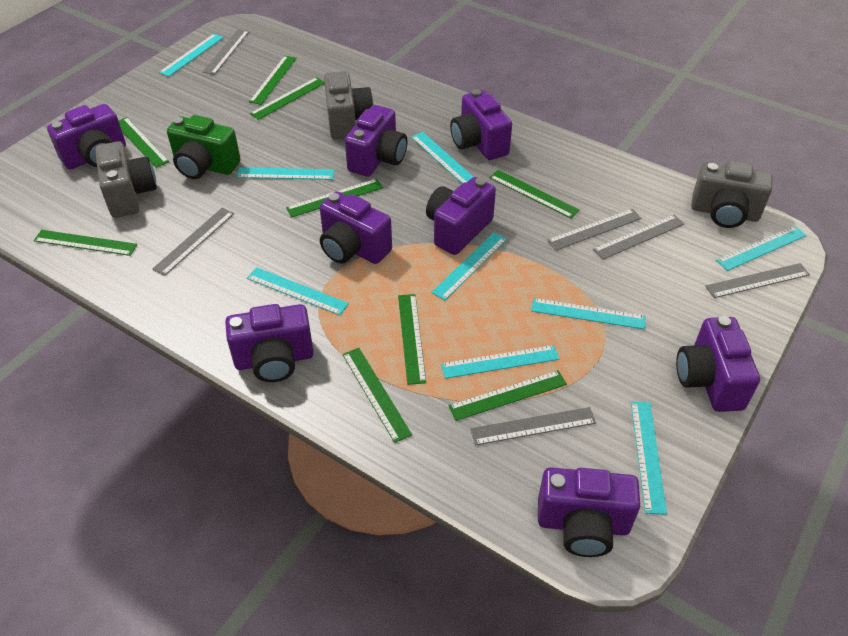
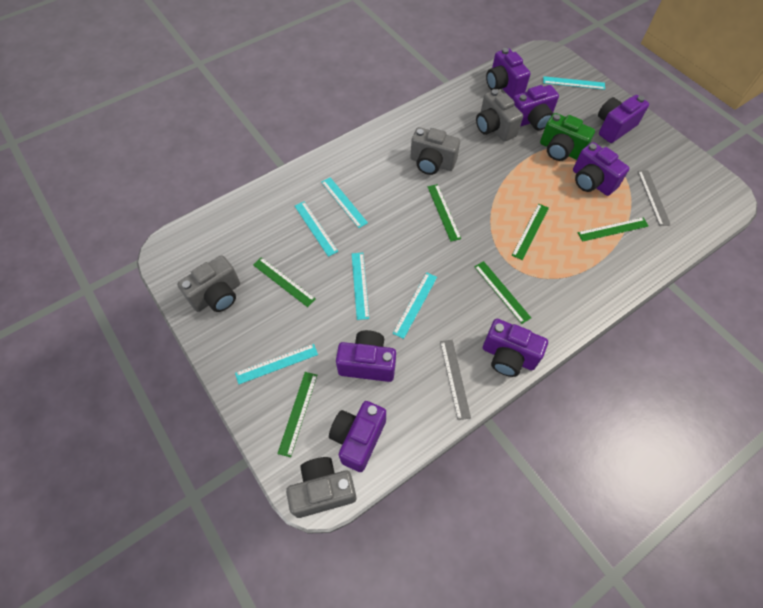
green ruler: 9 -> 6
grey camera: 3 -> 4
grey ruler: 6 -> 2
purple camera: 8 -> 7
turquoise ruler: 9 -> 6

